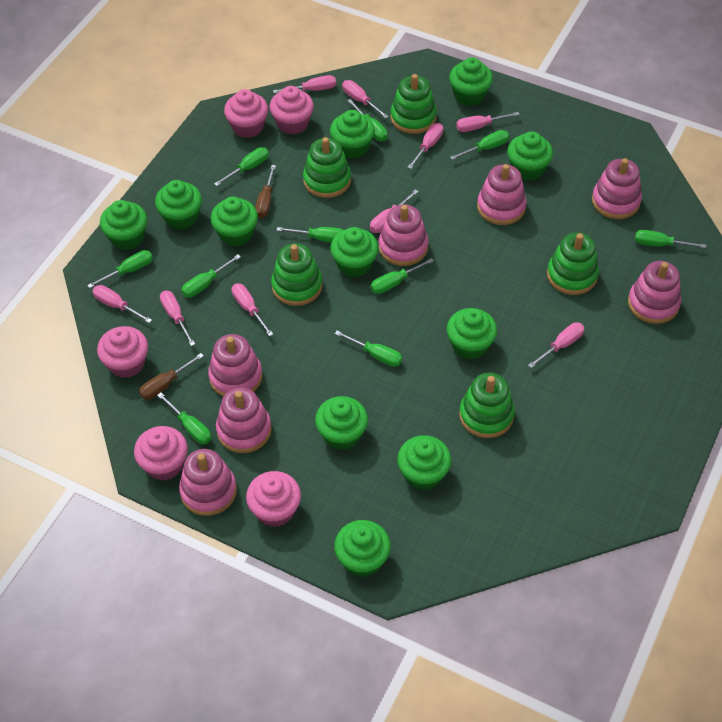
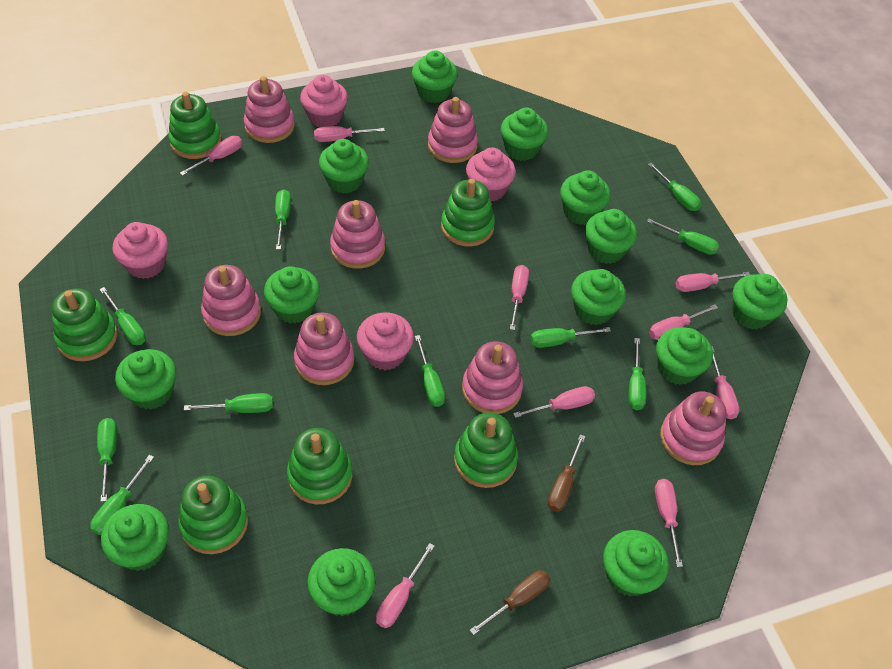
green cupcake: 11 -> 13
green stacking toy: 5 -> 6
pink cupcake: 5 -> 4

